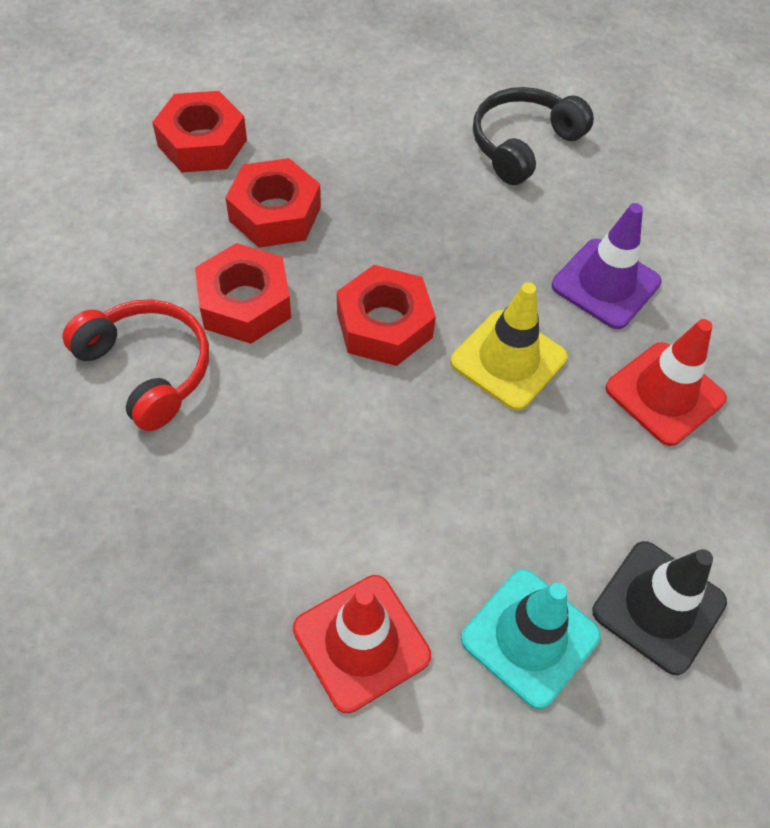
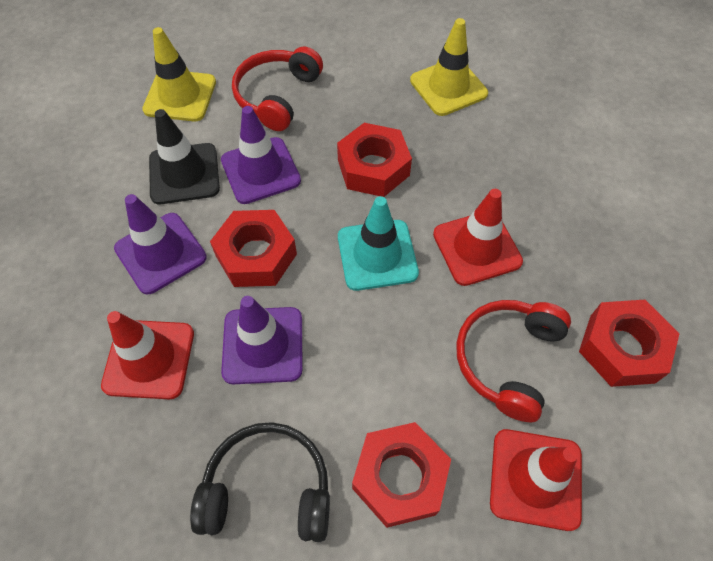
purple traffic cone: 1 -> 3
red headphones: 1 -> 2
red traffic cone: 2 -> 3
yellow traffic cone: 1 -> 2

